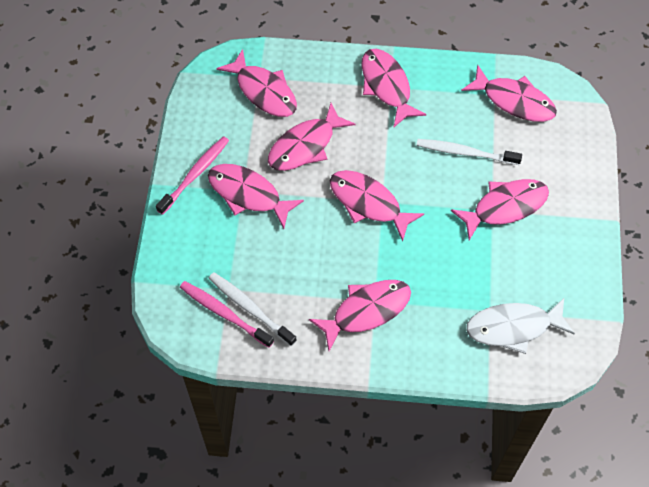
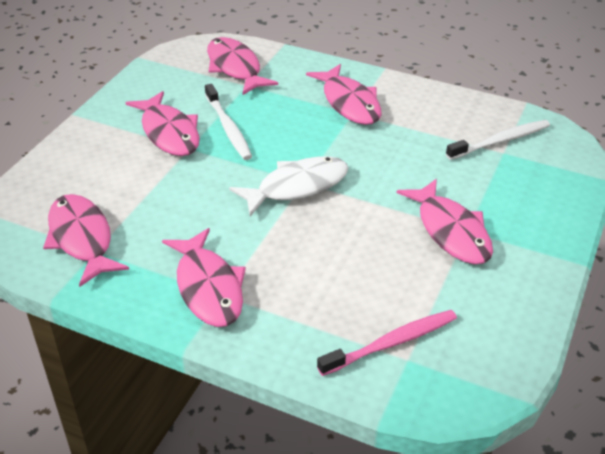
pink fish: 8 -> 6
pink toothbrush: 2 -> 1

